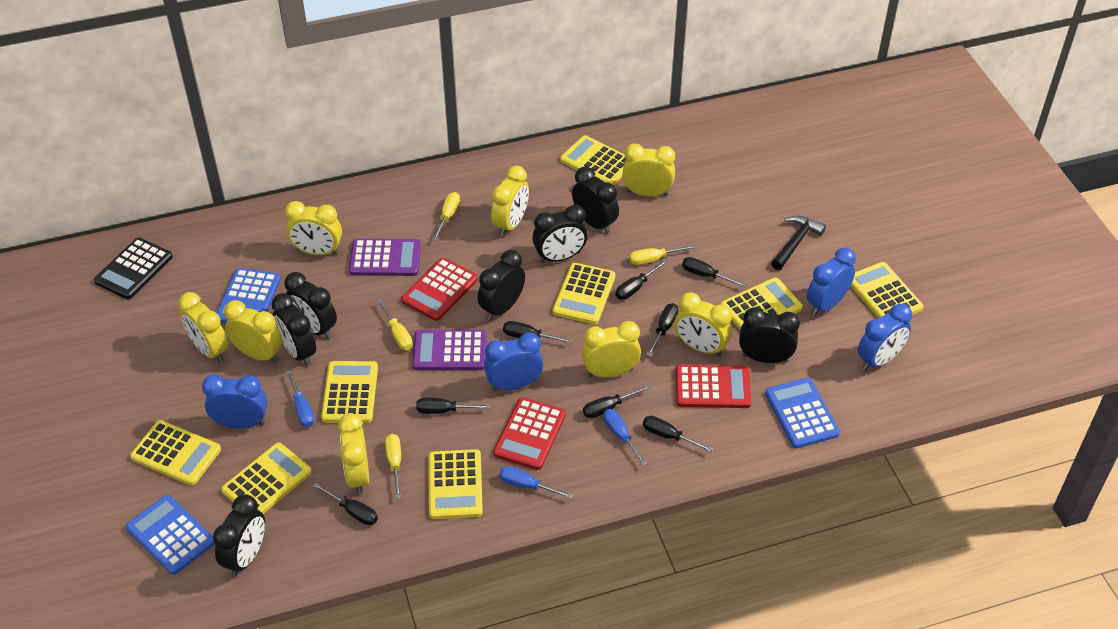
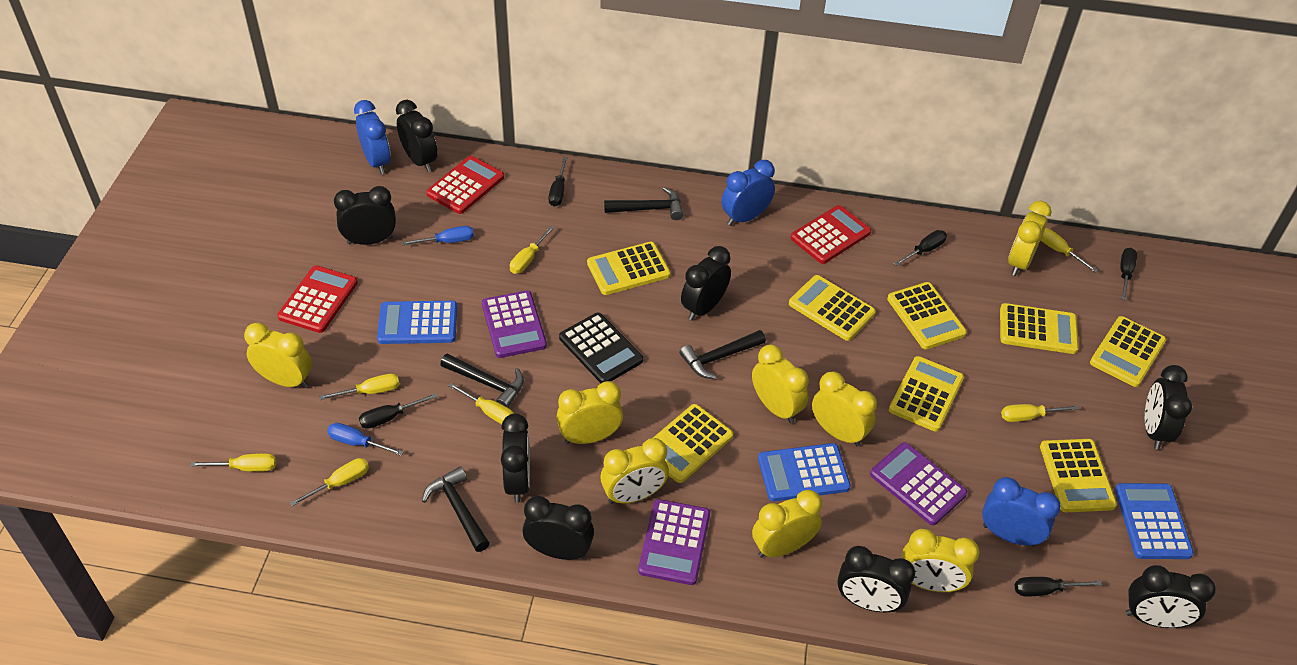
black clock: 7 -> 8
black hammer: 1 -> 4
black screwdriver: 8 -> 5
blue clock: 4 -> 3
blue screwdriver: 3 -> 2
purple calculator: 2 -> 3
yellow screwdriver: 4 -> 7

